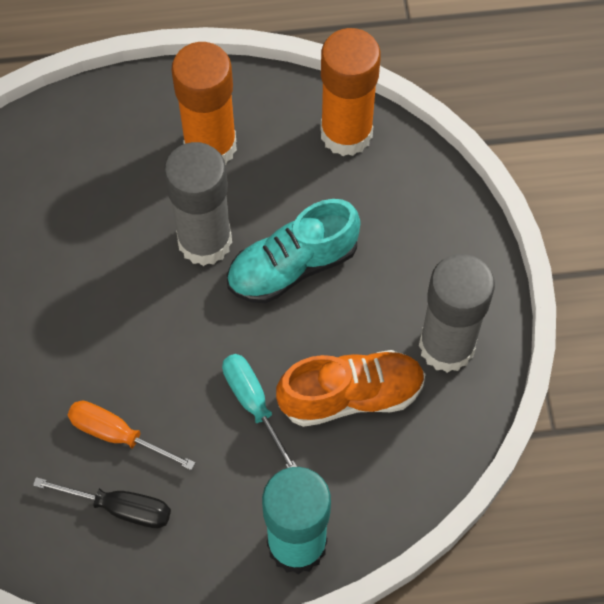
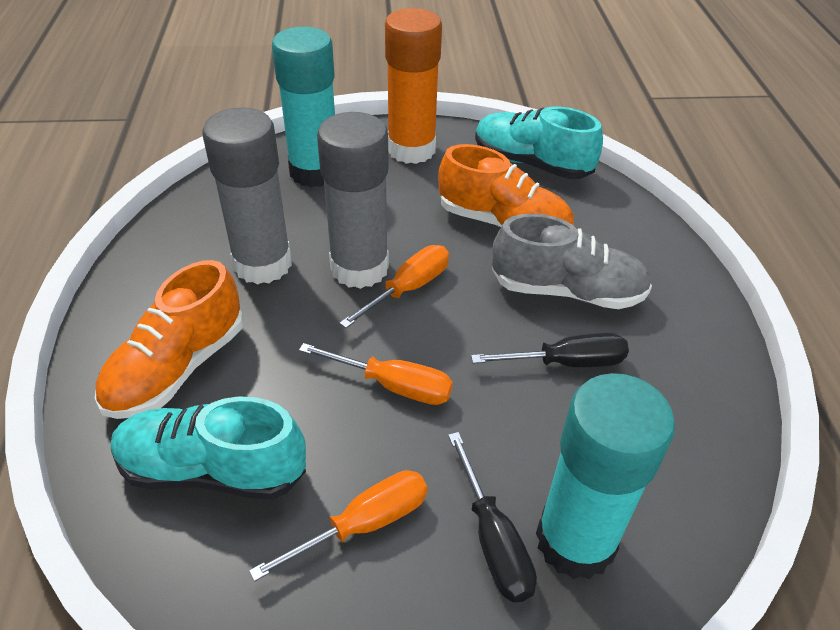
black screwdriver: 1 -> 2
grey shoe: 0 -> 1
orange glue stick: 2 -> 1
orange screwdriver: 1 -> 3
orange shoe: 1 -> 2
turquoise glue stick: 1 -> 2
turquoise screwdriver: 1 -> 0
turquoise shoe: 1 -> 2

